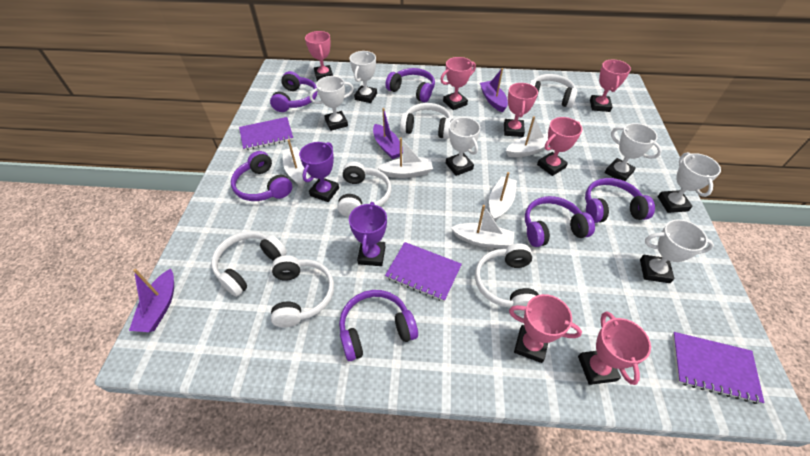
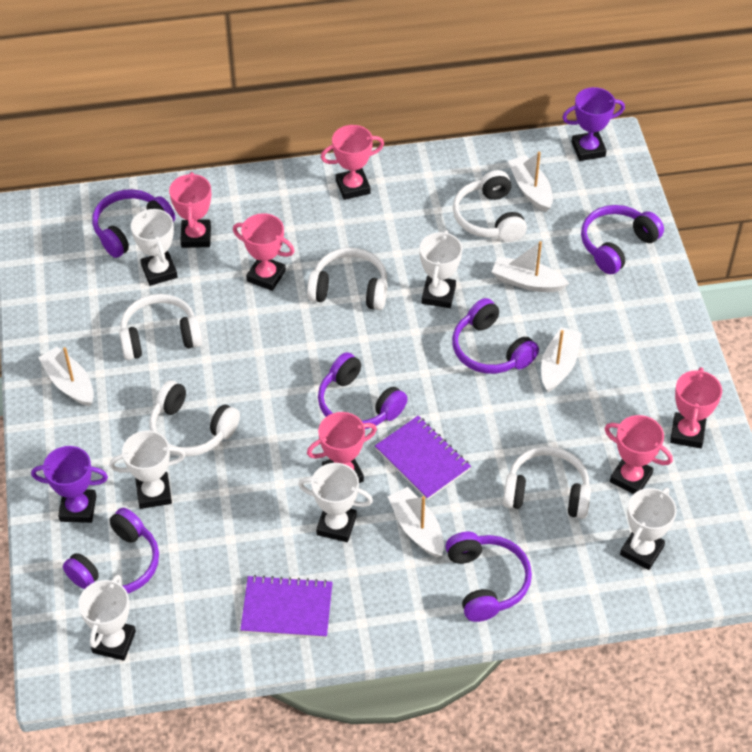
pink trophy: 7 -> 6
purple boat: 3 -> 0
purple notebook: 3 -> 2
white headphones: 6 -> 5

